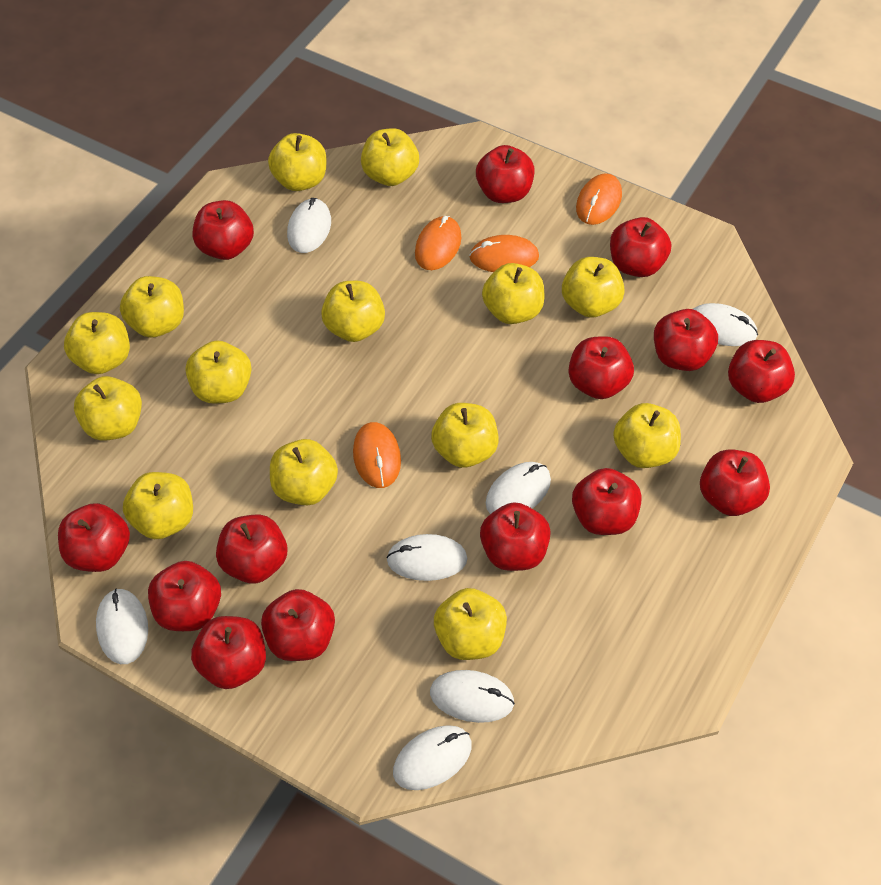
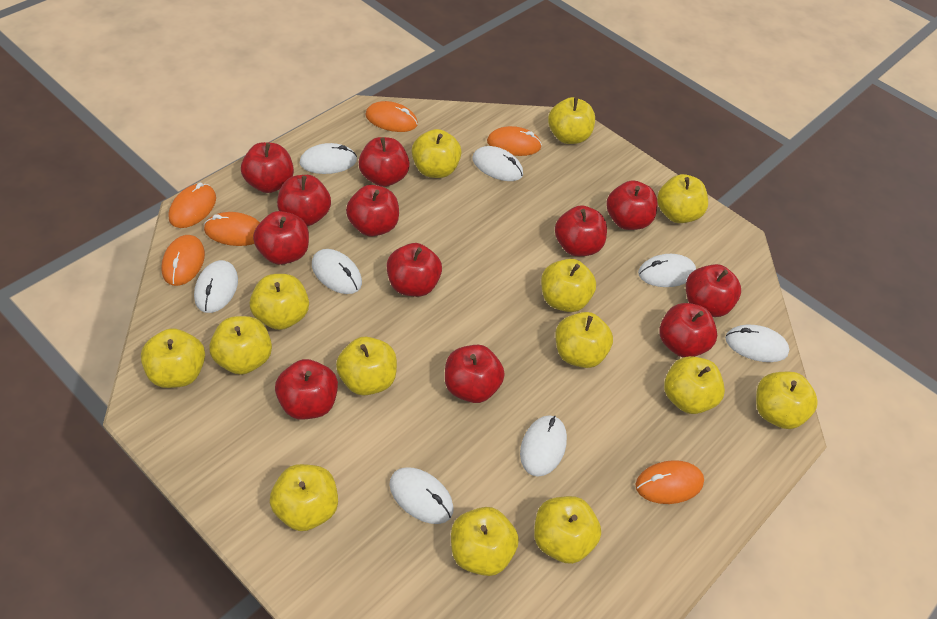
orange mouse: 4 -> 6
red apple: 14 -> 12
white mouse: 7 -> 8

